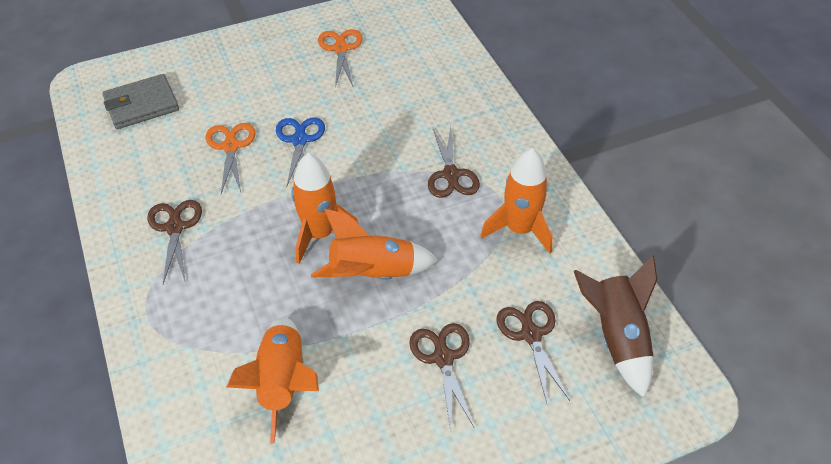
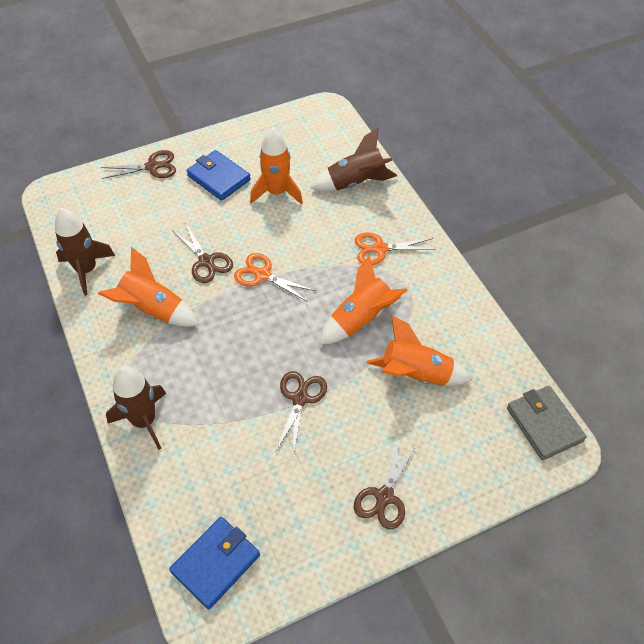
blue scissors: 1 -> 0
blue wallet: 0 -> 2
brown rocket: 1 -> 3

